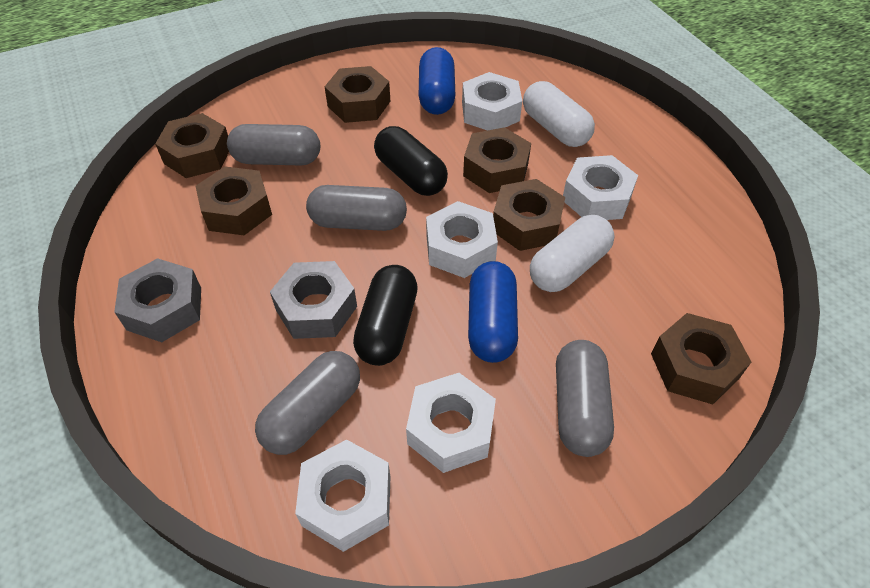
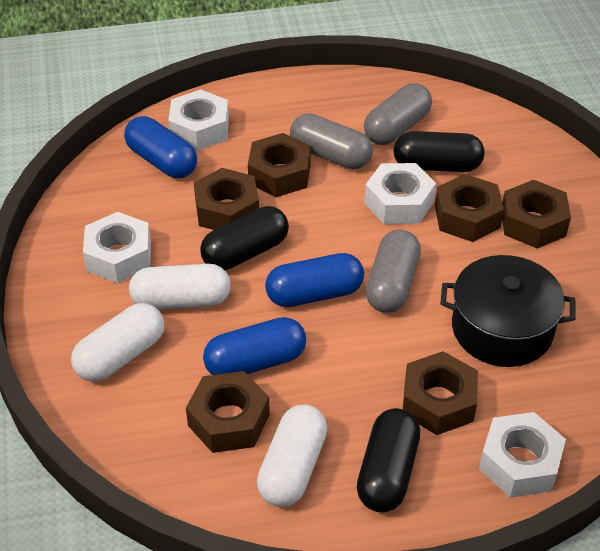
black capsule: 2 -> 3
black pot: 0 -> 1
blue capsule: 2 -> 3
grey capsule: 4 -> 3
grey nut: 2 -> 0
white capsule: 2 -> 3
white nut: 5 -> 4

